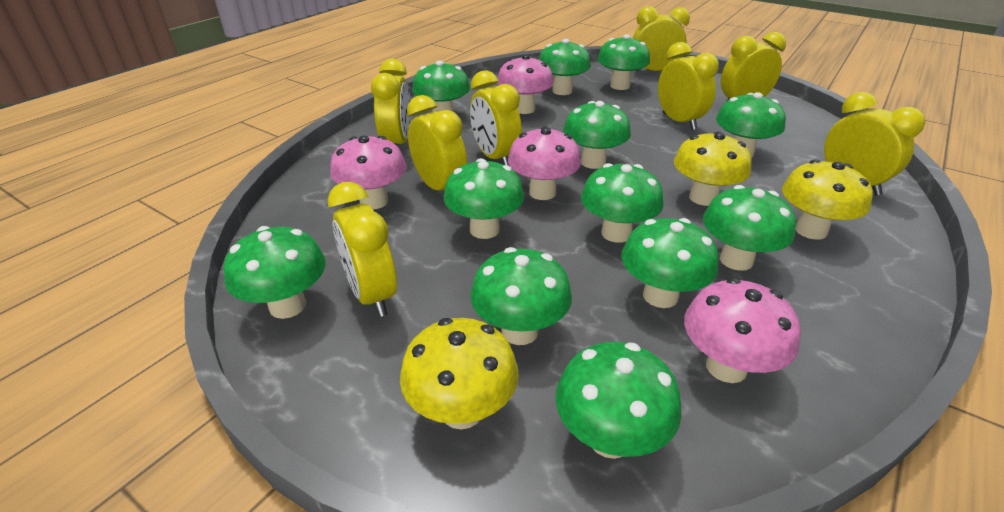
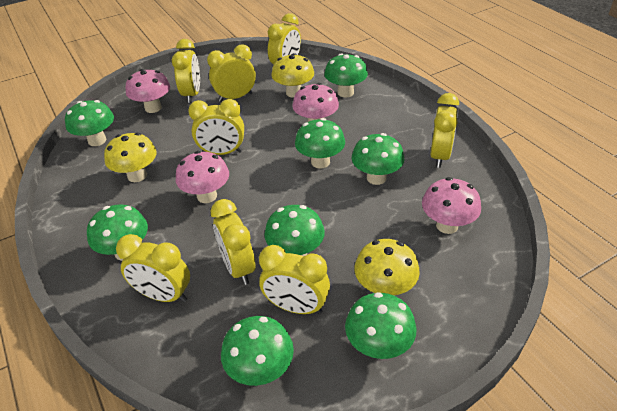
green mushroom: 12 -> 8

